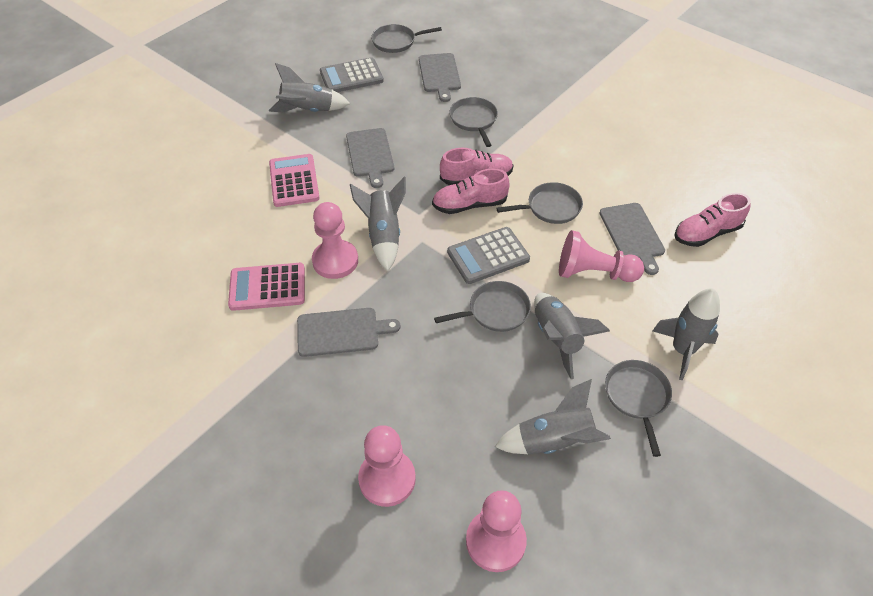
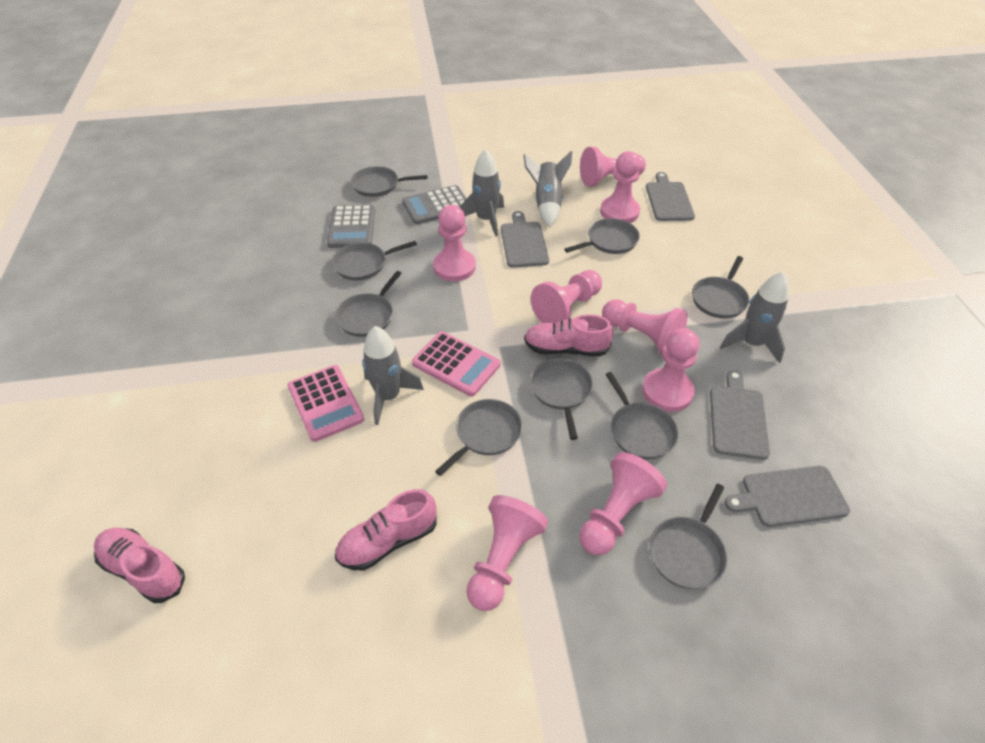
grey pan: 5 -> 9
grey rocket: 5 -> 4
pink pawn: 4 -> 8

